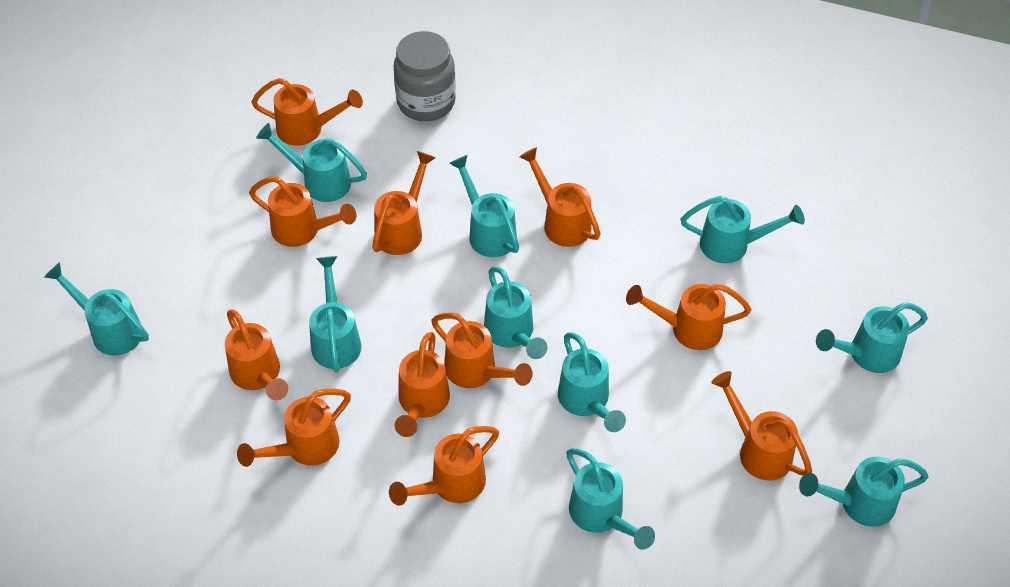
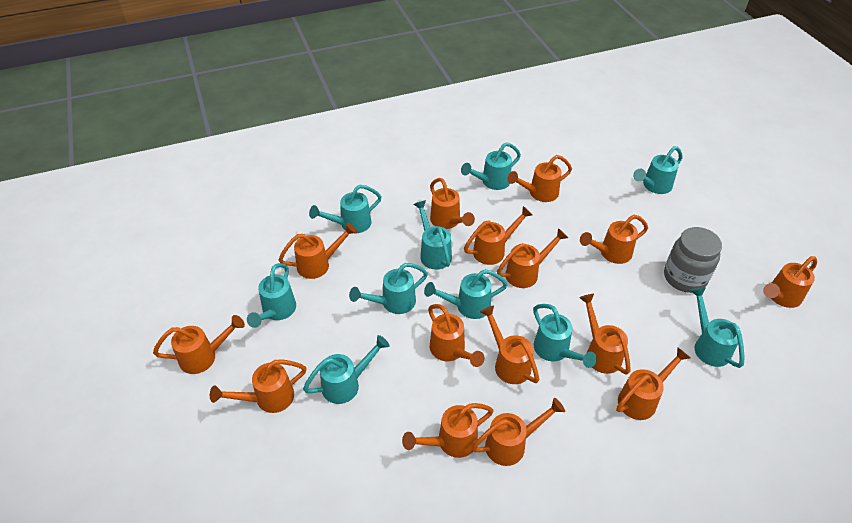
orange watering can: 11 -> 15

